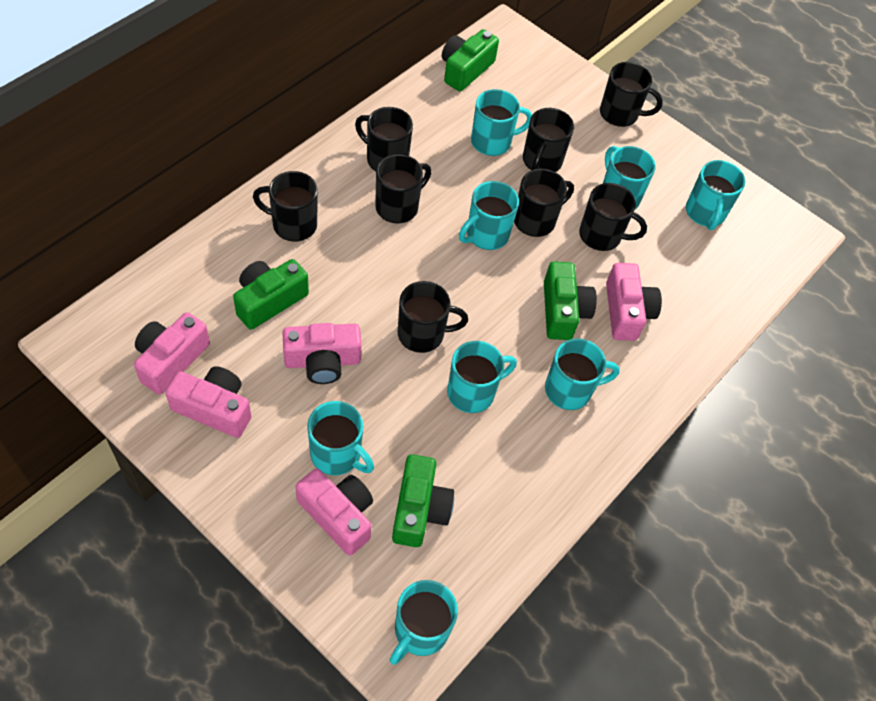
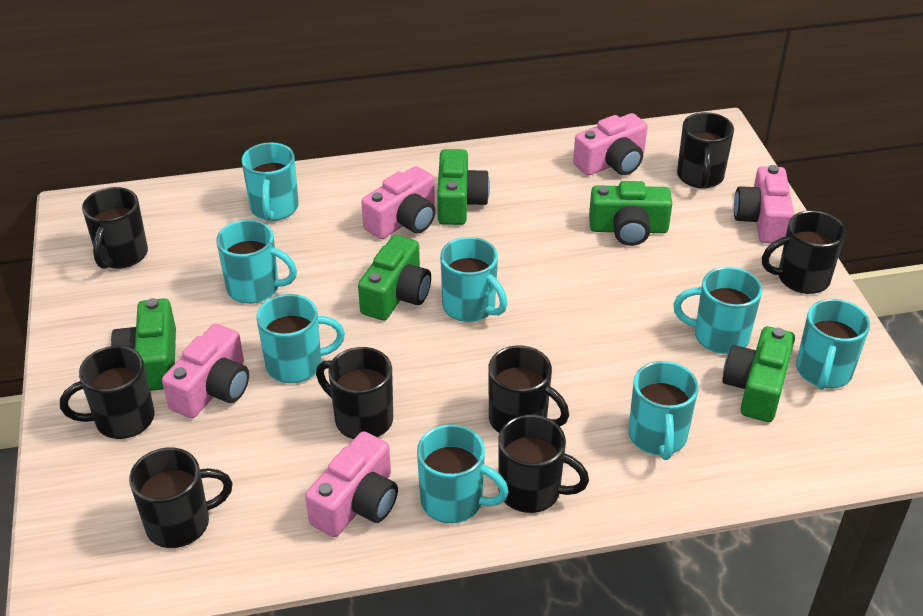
green camera: 4 -> 5

